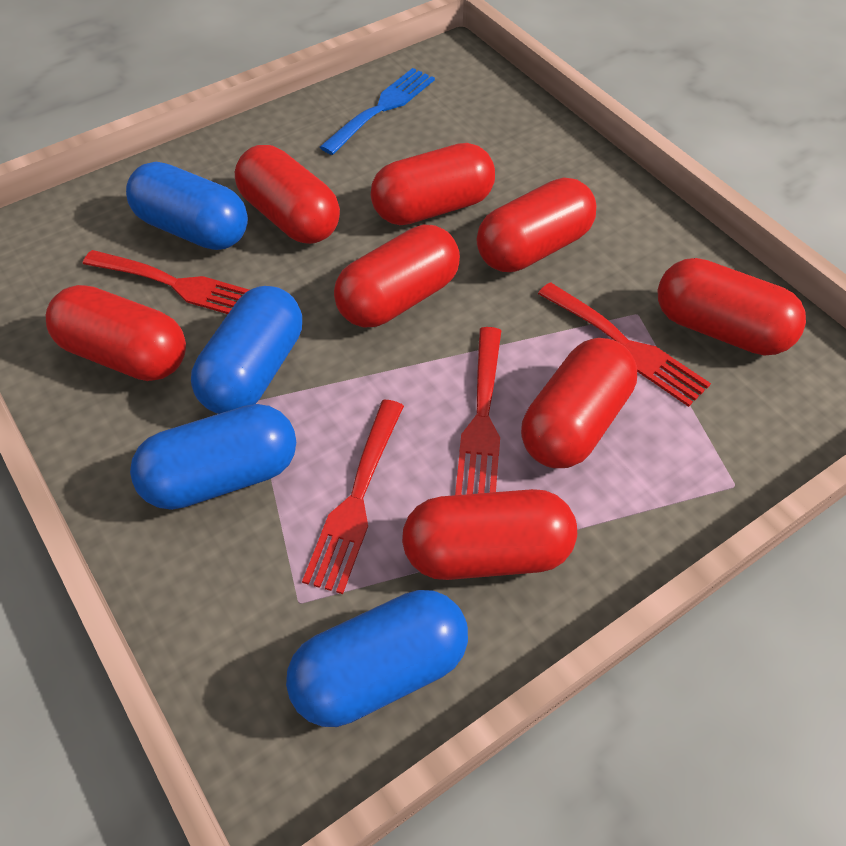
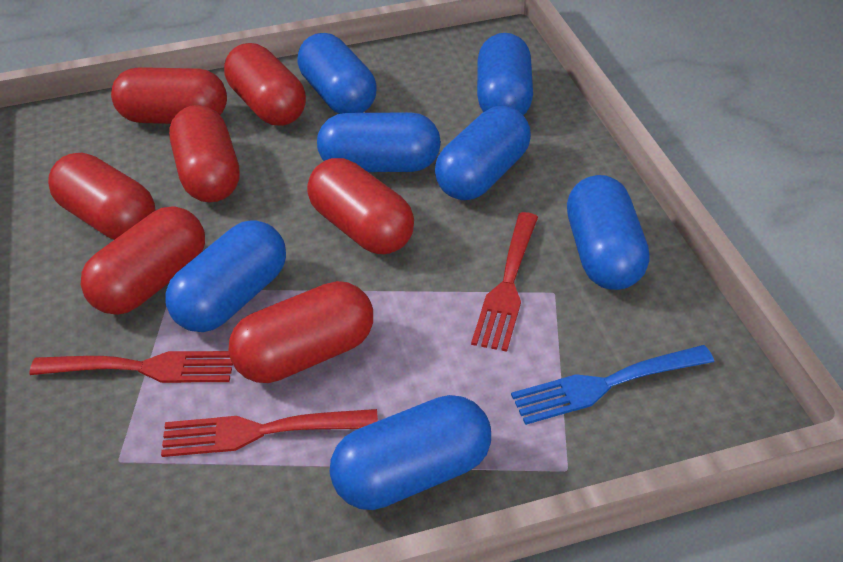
blue capsule: 4 -> 7
red capsule: 8 -> 7
red fork: 4 -> 3

